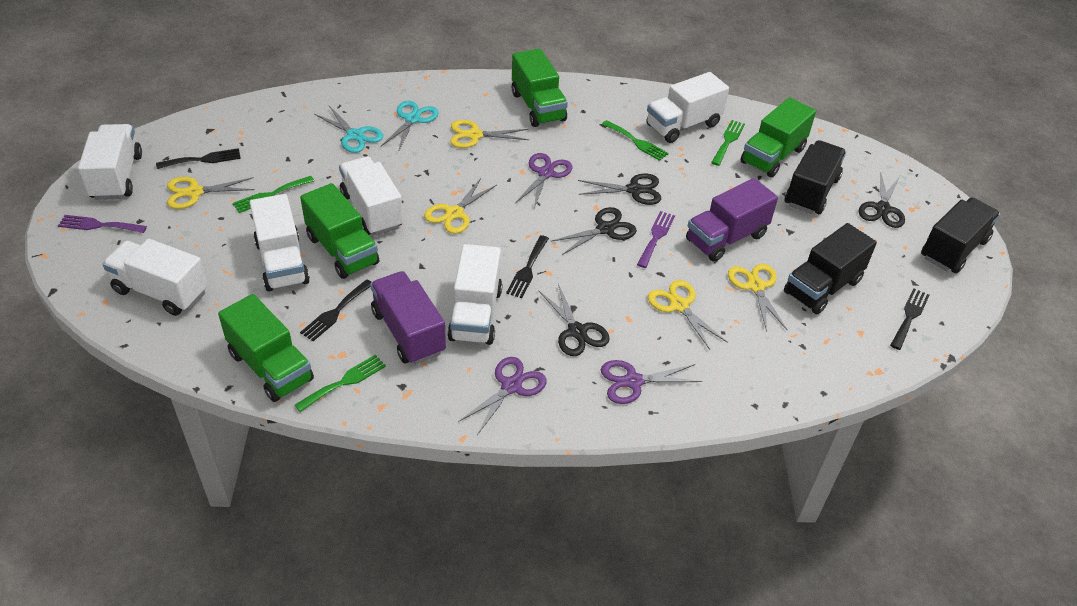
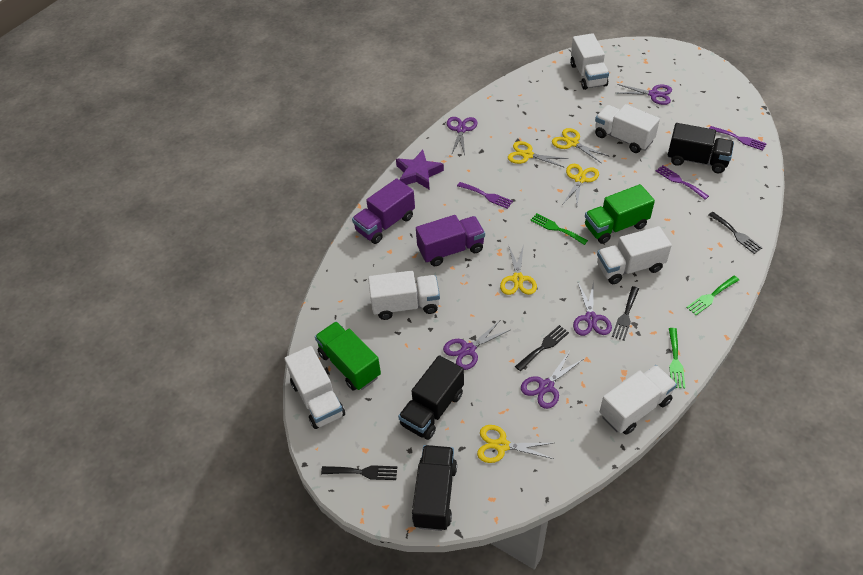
black scissors: 4 -> 0
green fork: 4 -> 3
green truck: 4 -> 2
purple fork: 2 -> 3
purple scissors: 3 -> 5
purple star: 0 -> 1
turquoise scissors: 2 -> 0

